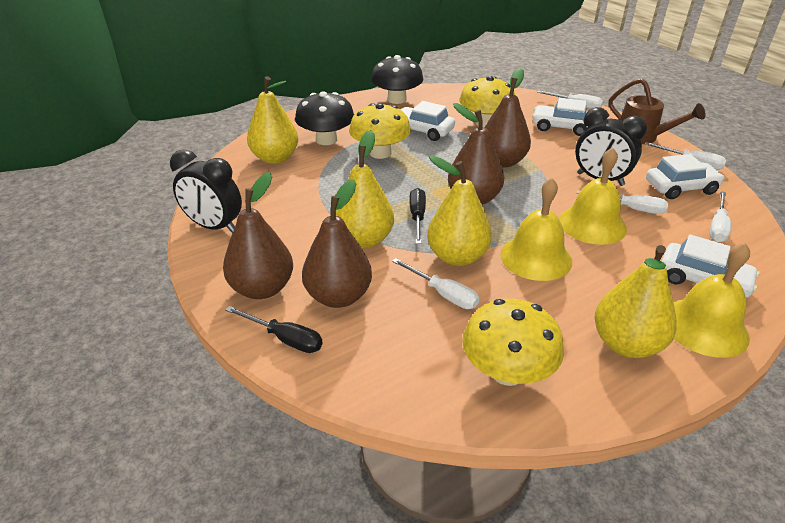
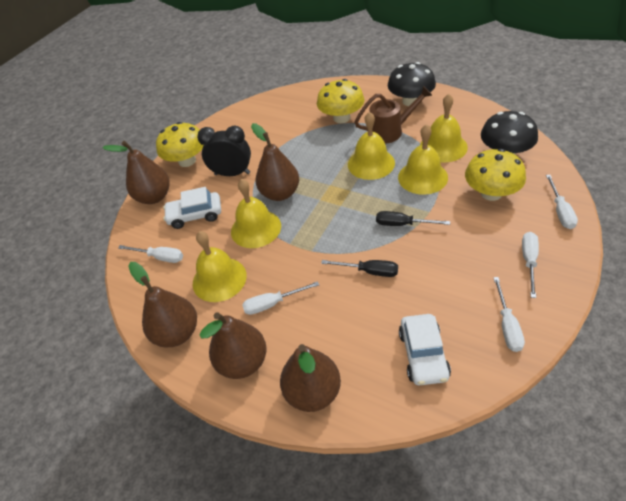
black clock: 2 -> 1
brown pear: 4 -> 5
white car: 4 -> 2
yellow bell: 3 -> 5
yellow pear: 4 -> 0

